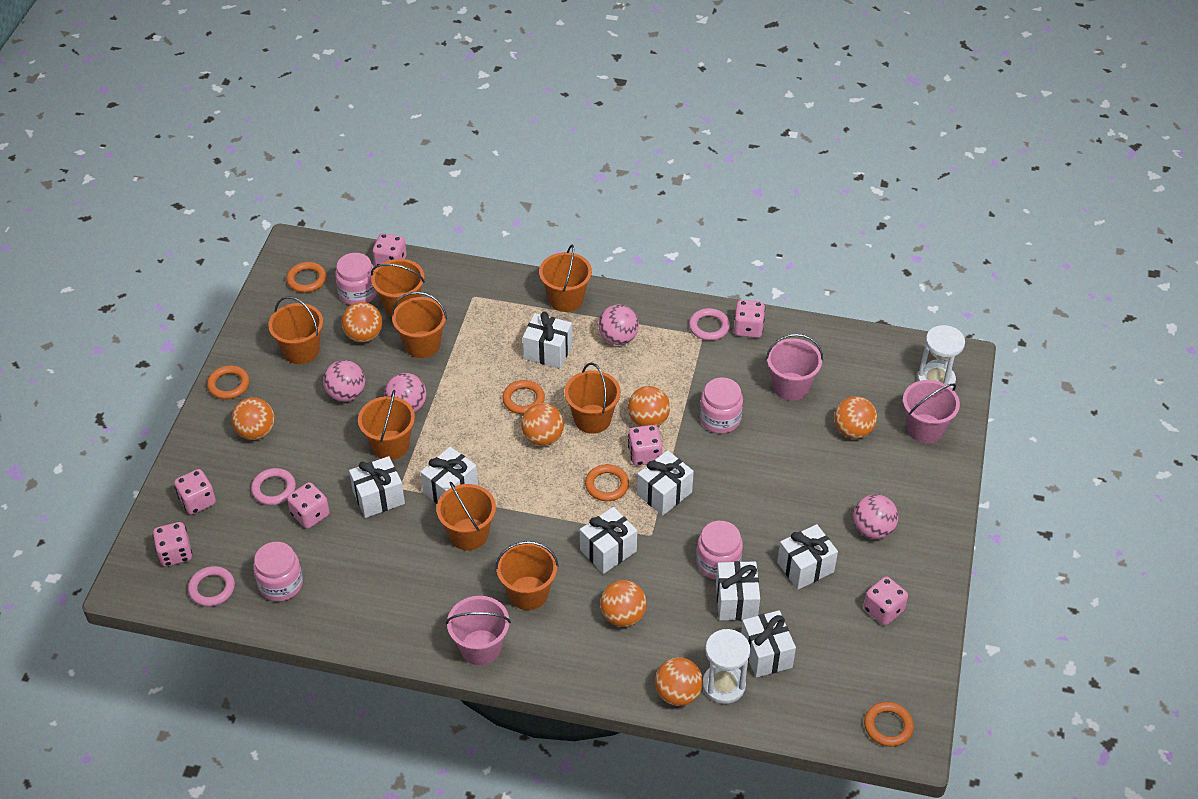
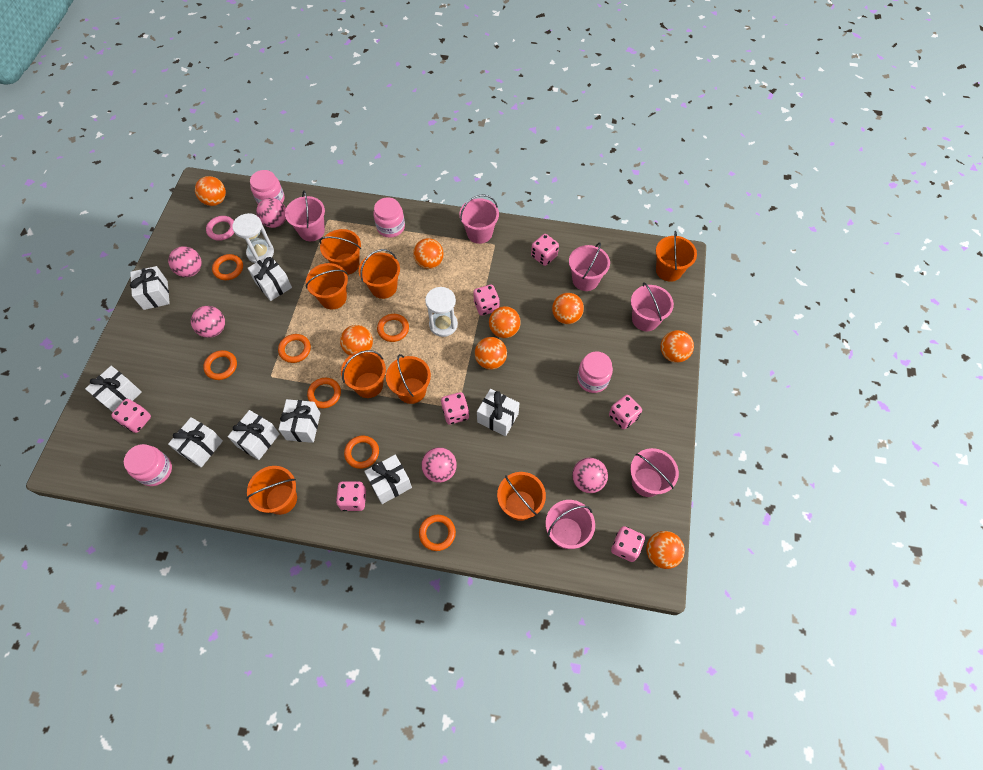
orange ball: 7 -> 8
orange ring: 5 -> 7
pink ball: 4 -> 5
pink bucket: 3 -> 6
pink ring: 3 -> 1

